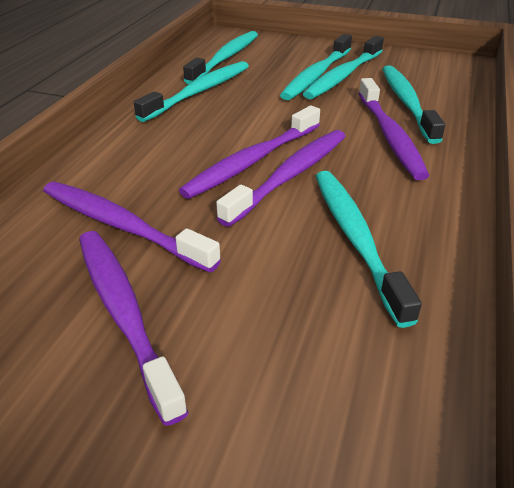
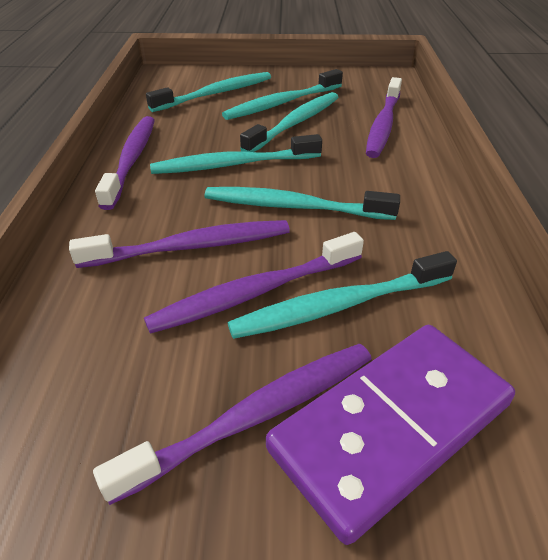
purple domino: 0 -> 1

